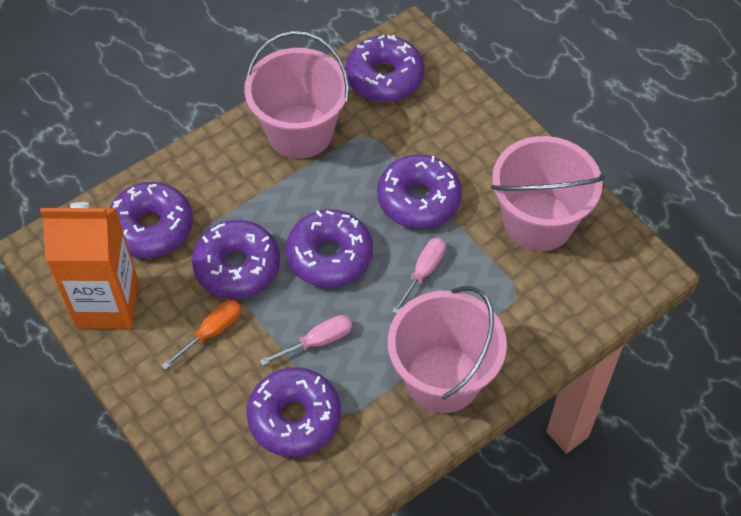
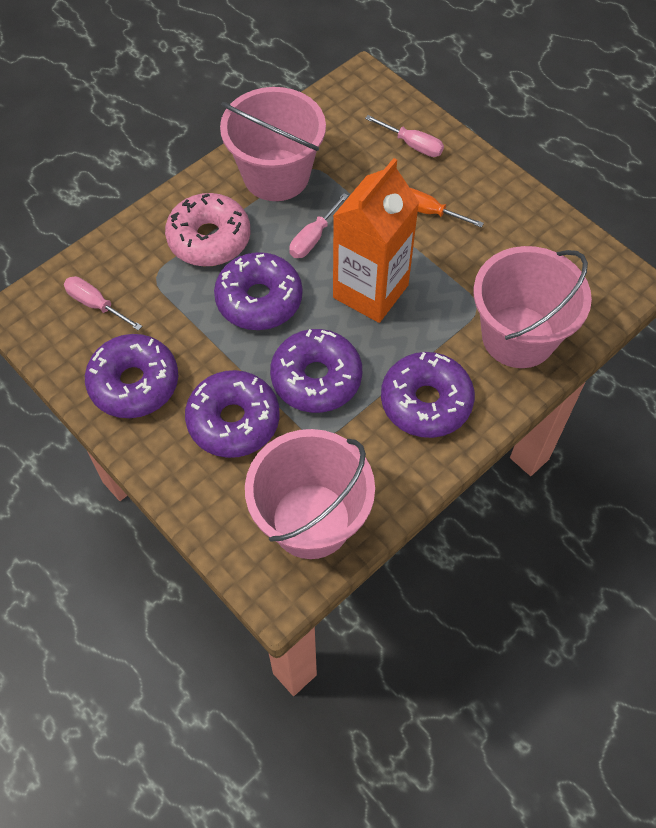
pink donut: 0 -> 1
pink screwdriver: 2 -> 3
purple donut: 6 -> 5

